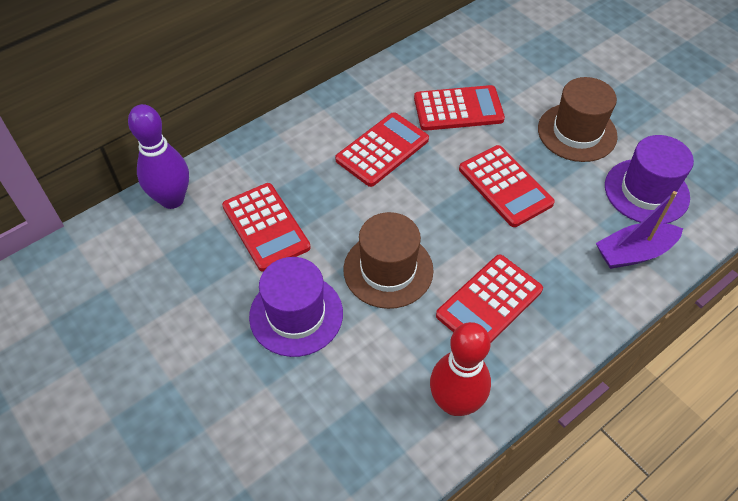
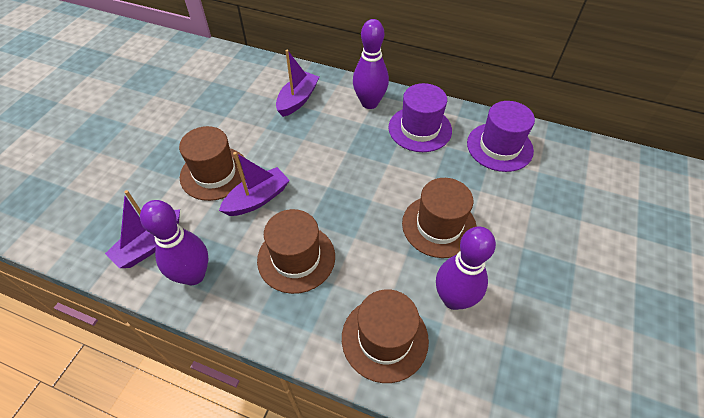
brown hat: 2 -> 4
purple boat: 1 -> 3
purple bowling pin: 1 -> 3
red bowling pin: 1 -> 0
red calculator: 5 -> 0

